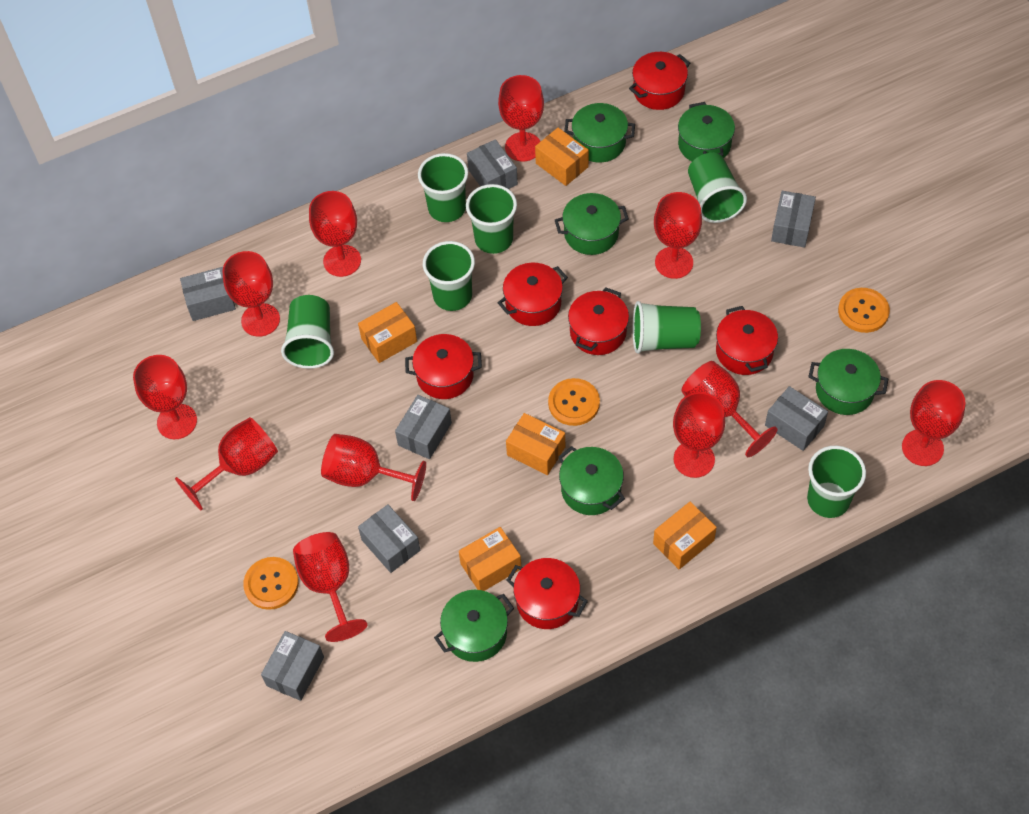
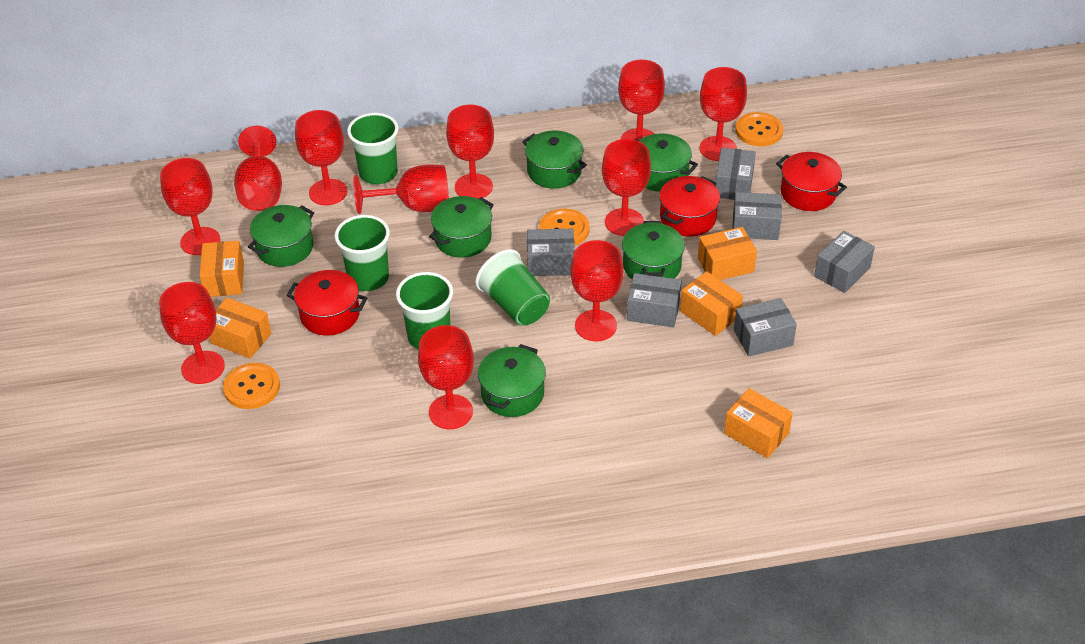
green cup: 7 -> 4
grey box: 7 -> 6
red pot: 6 -> 3

